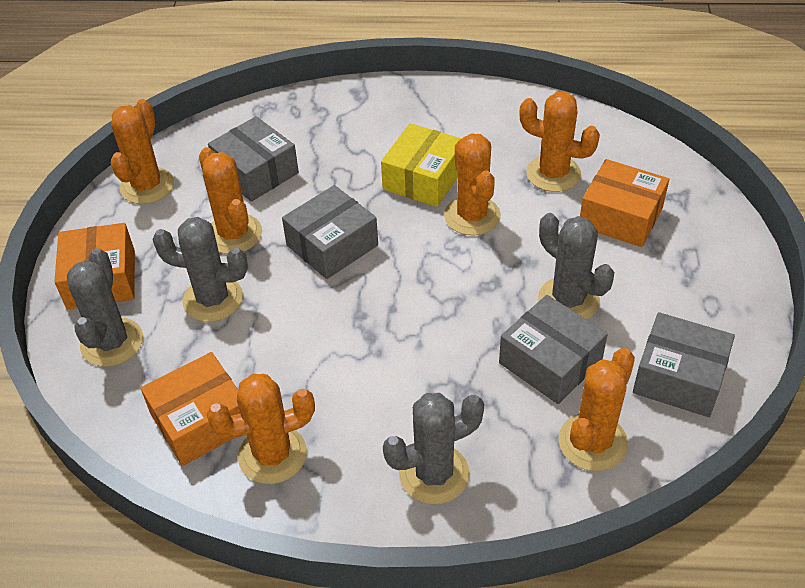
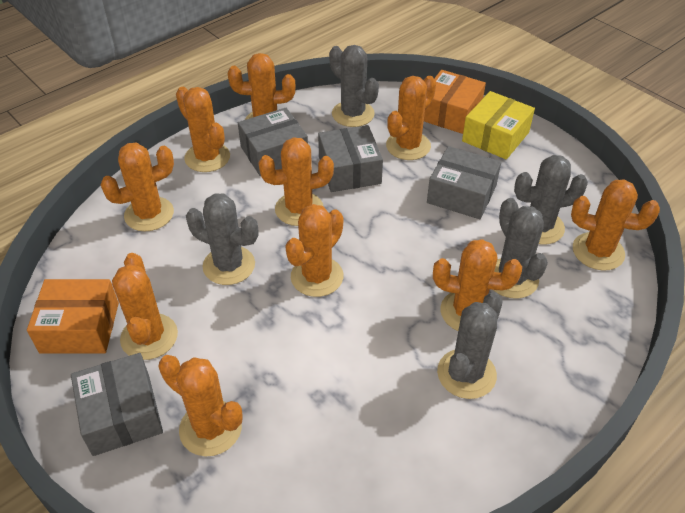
grey cactus: 4 -> 5
orange box: 3 -> 2
orange cactus: 6 -> 10

